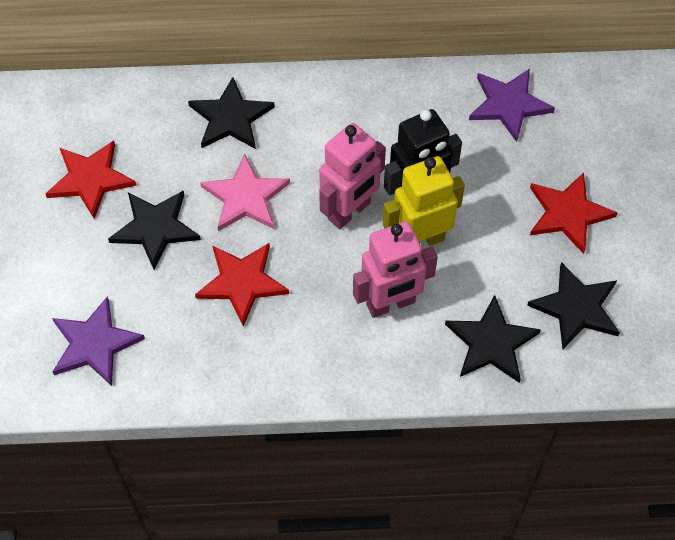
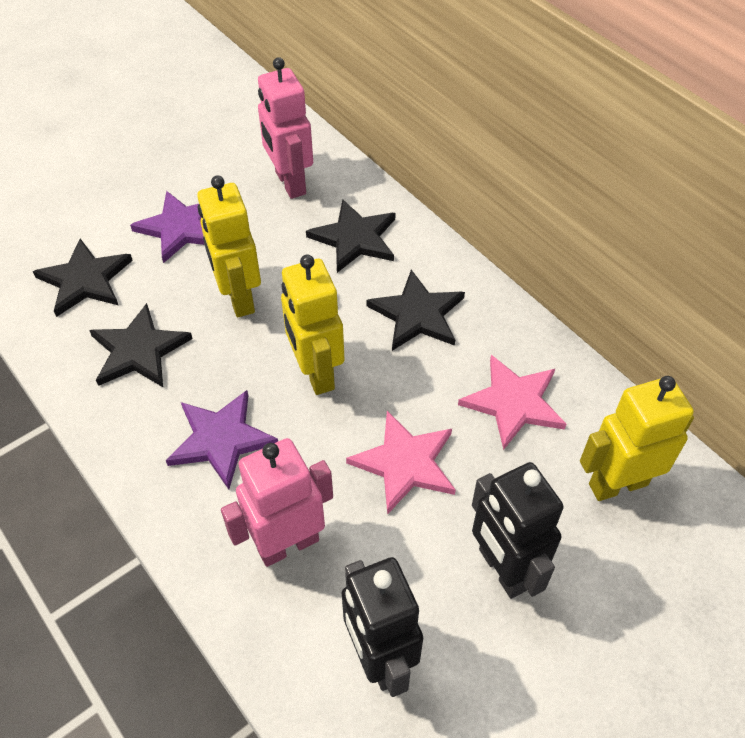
black robot: 1 -> 2
pink star: 1 -> 2
red star: 3 -> 0
yellow robot: 1 -> 3

